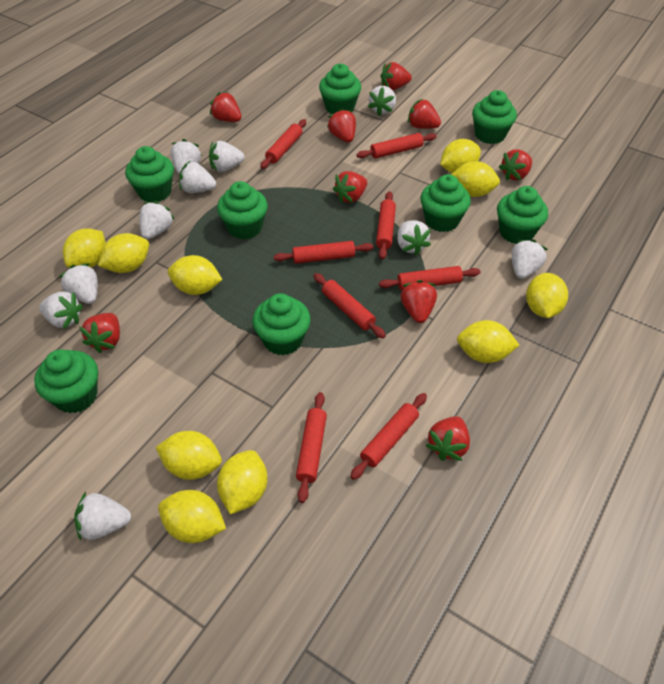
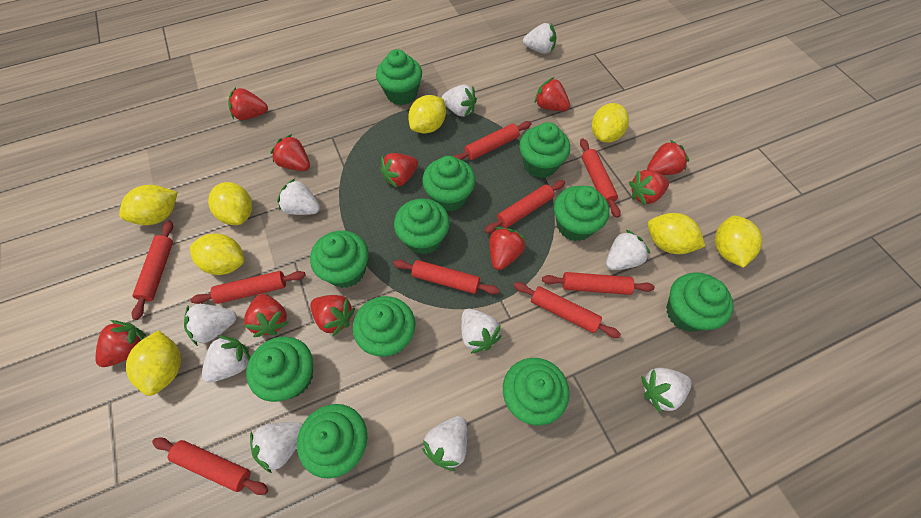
green cupcake: 8 -> 11
red rolling pin: 8 -> 9
red strawberry: 9 -> 10
yellow lemon: 10 -> 8

